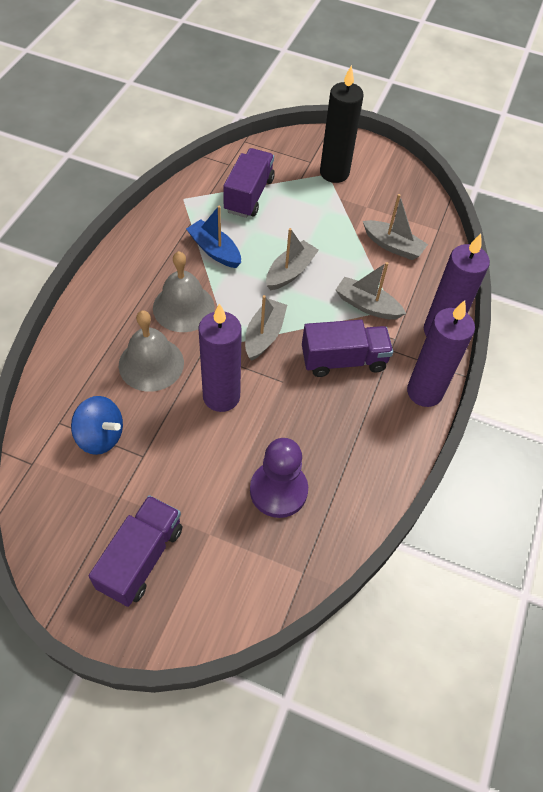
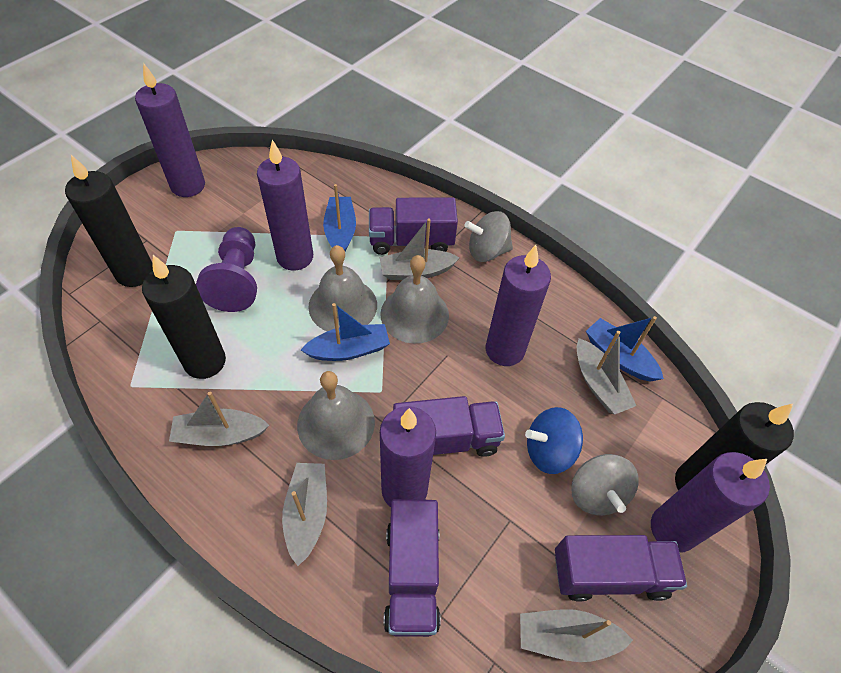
black candle: 1 -> 3
blue boat: 1 -> 3
grey bell: 2 -> 3
grey boat: 4 -> 5
grey spinning top: 0 -> 2
purple candle: 3 -> 5
purple truck: 3 -> 4

